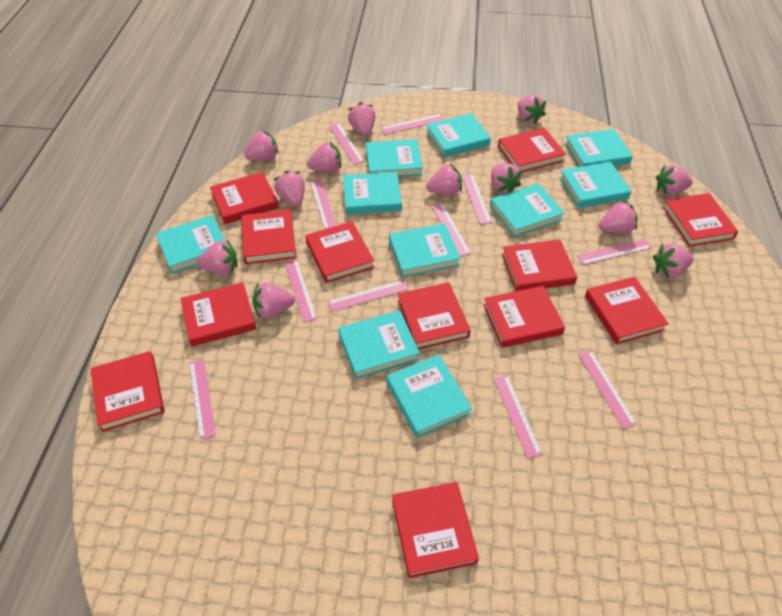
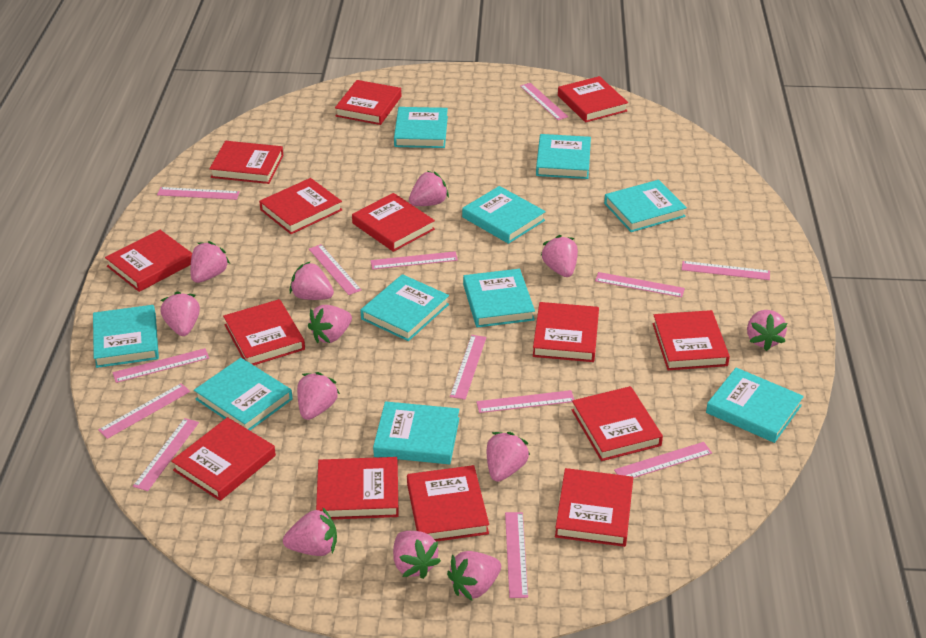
pink ruler: 11 -> 13
red book: 12 -> 14

